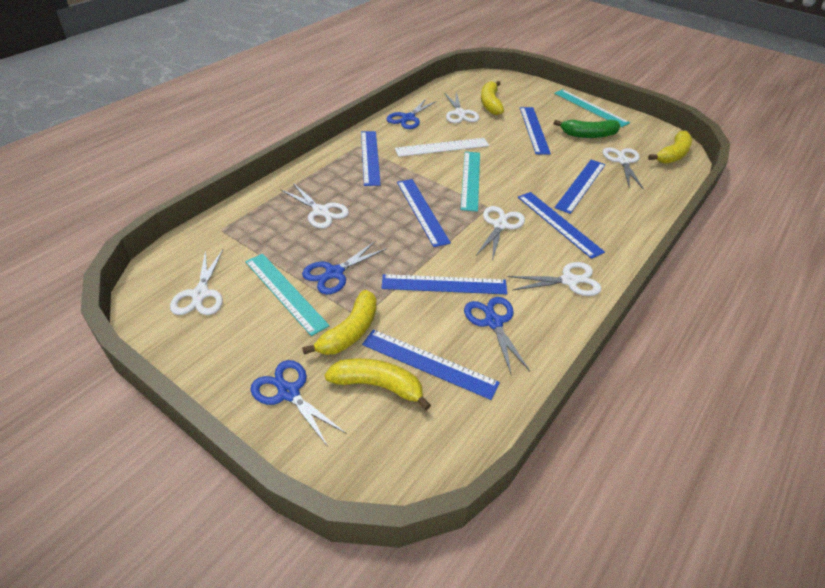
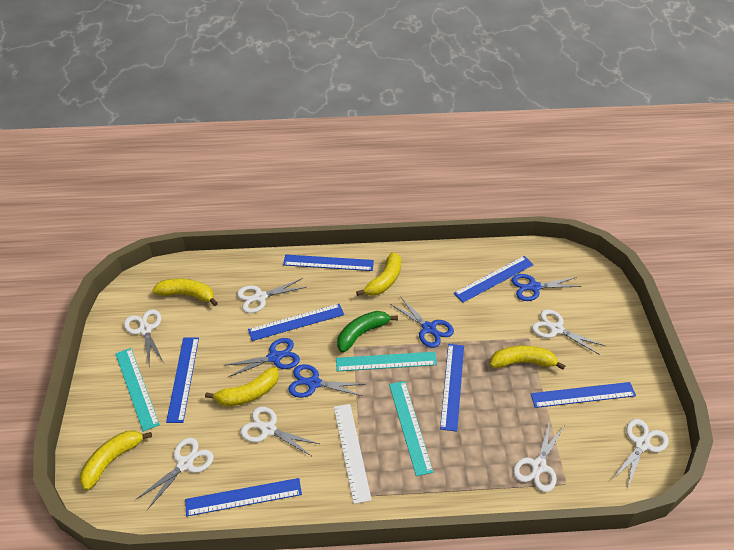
white scissors: 6 -> 7
yellow banana: 4 -> 5

